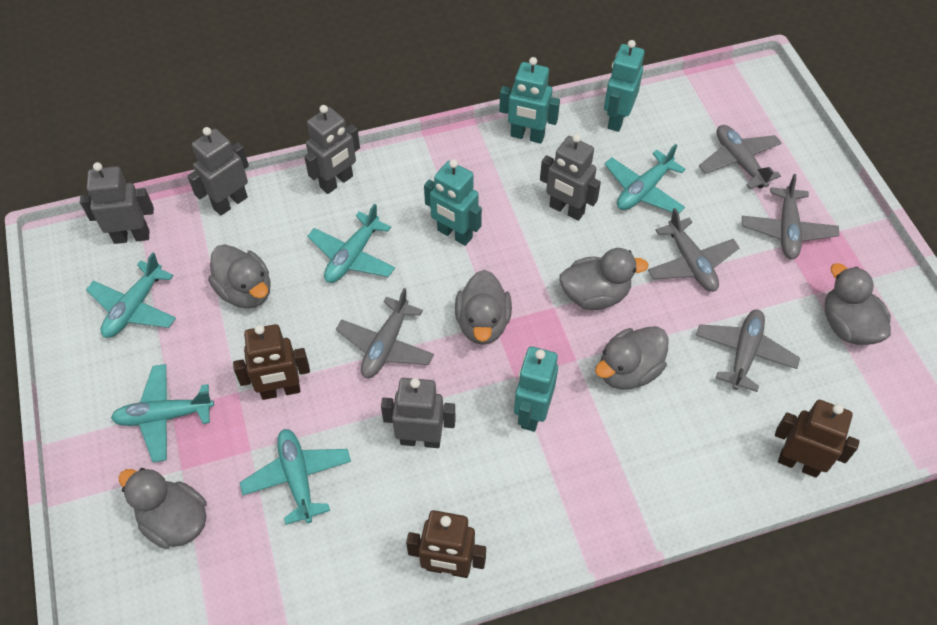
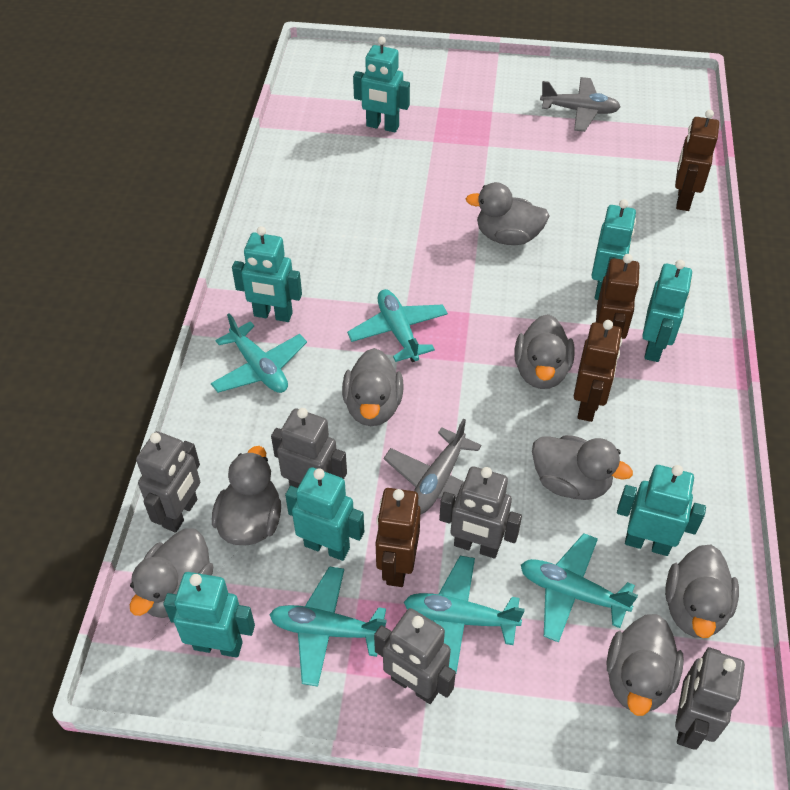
brown robot: 3 -> 4
grey duck: 6 -> 8
grey plane: 5 -> 2
turquoise robot: 4 -> 7

